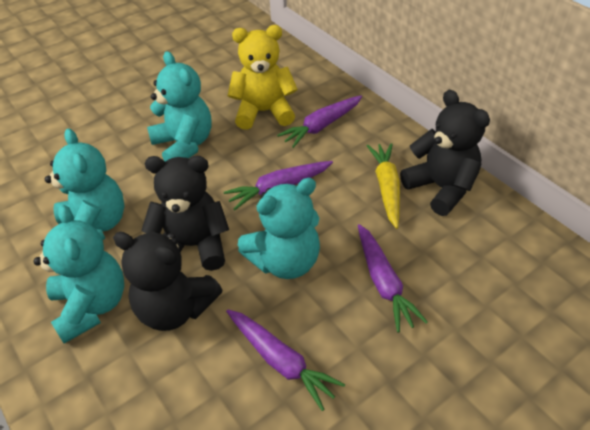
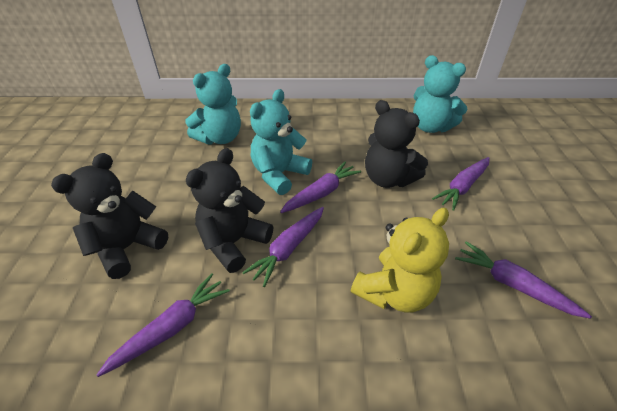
purple carrot: 4 -> 5
turquoise teddy bear: 4 -> 3
yellow carrot: 1 -> 0

